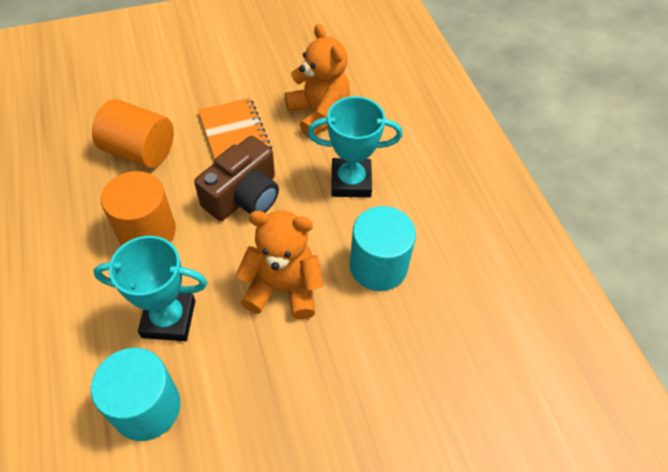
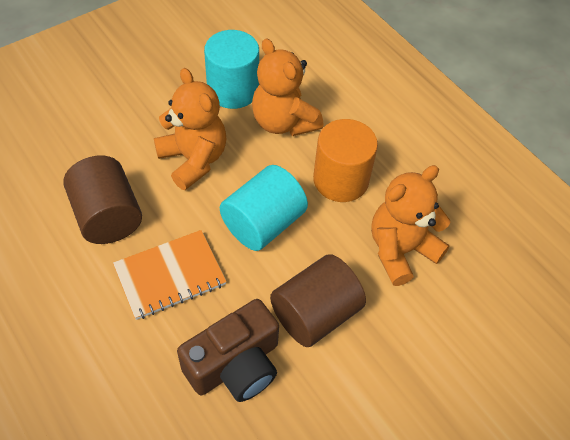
brown cylinder: 0 -> 2
orange cylinder: 2 -> 1
orange teddy bear: 2 -> 3
turquoise trophy: 2 -> 0

